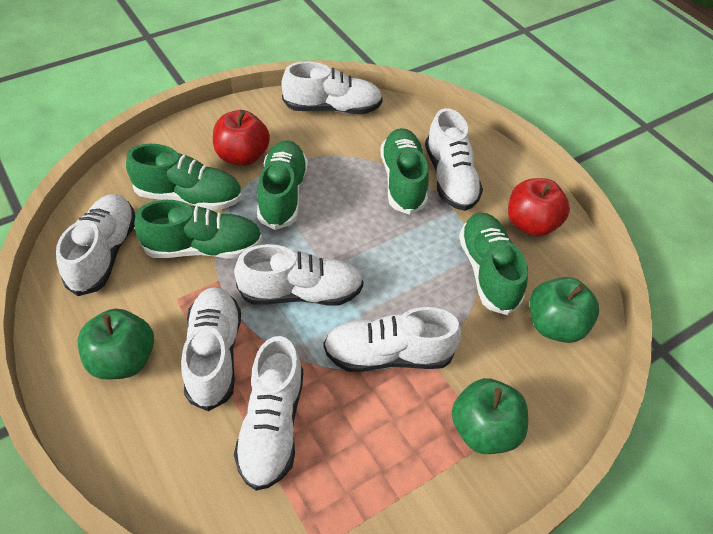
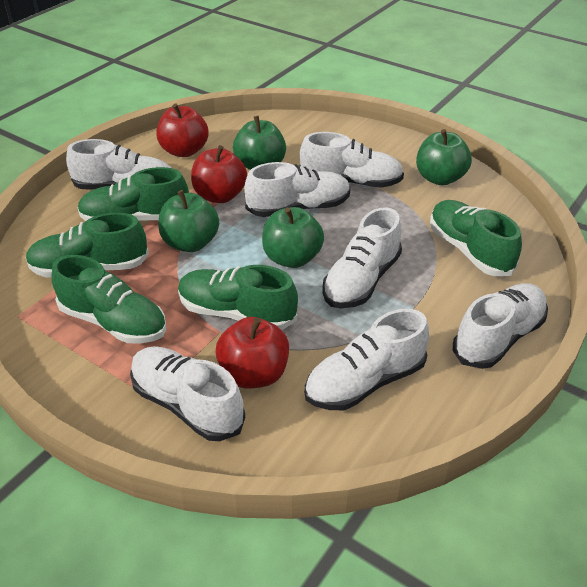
green apple: 3 -> 4
red apple: 2 -> 3

